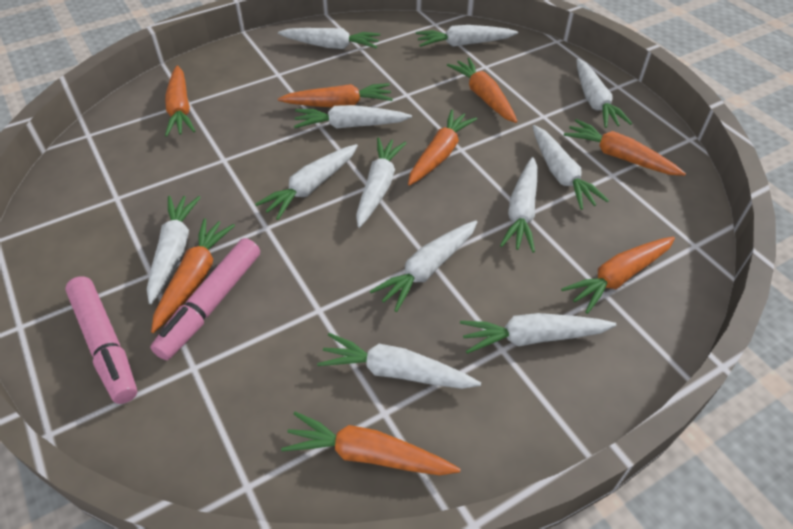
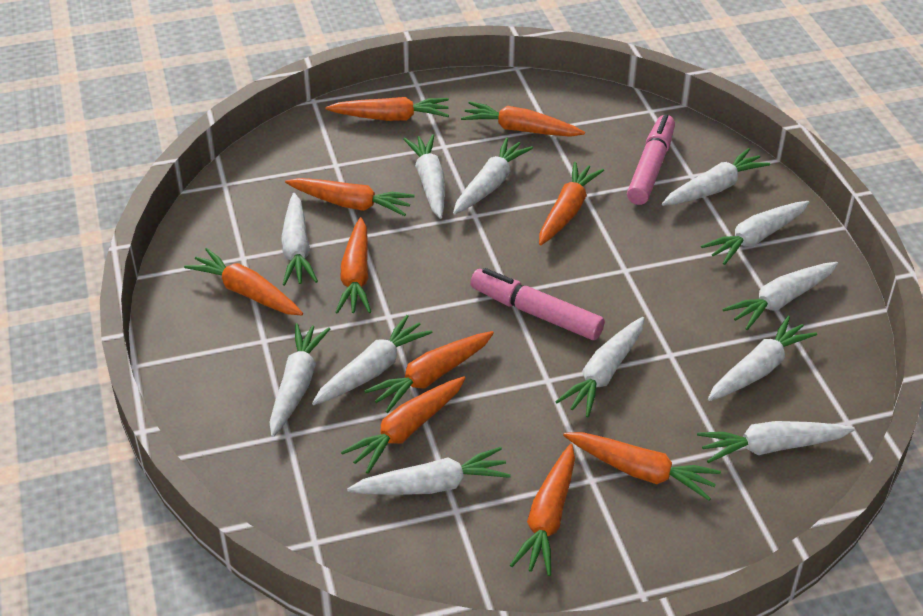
orange carrot: 8 -> 10

